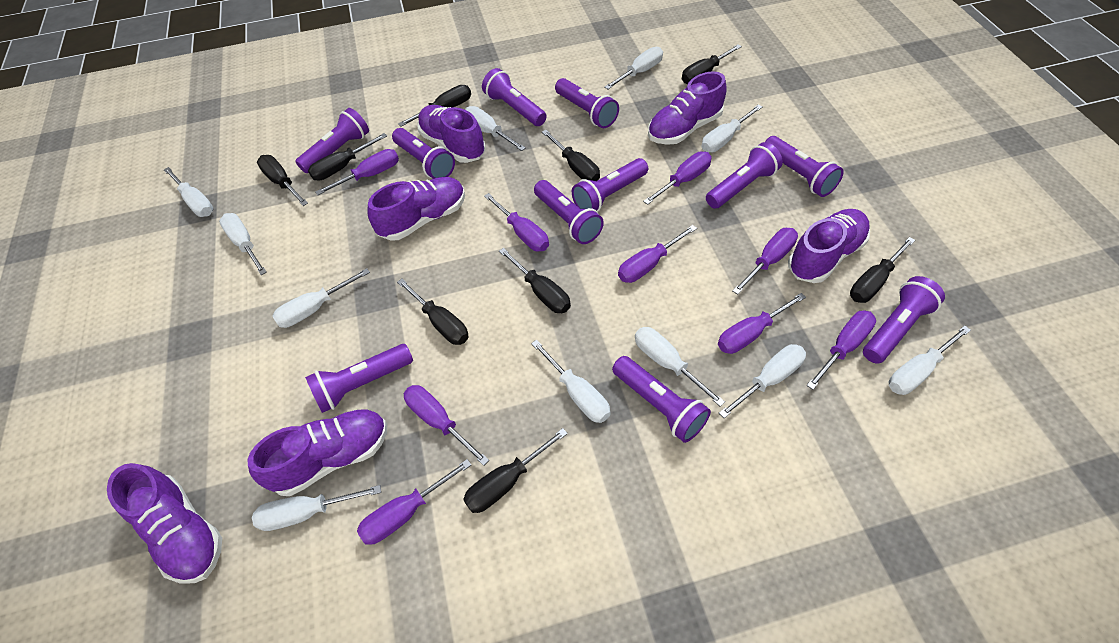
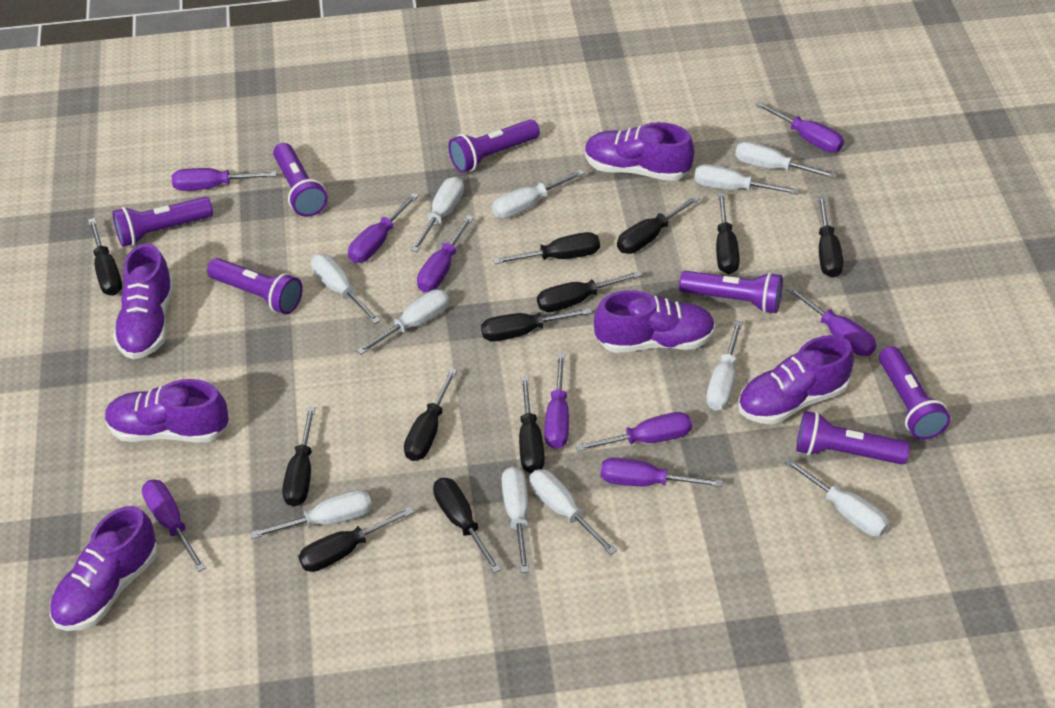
black screwdriver: 9 -> 12
purple flashlight: 11 -> 7

